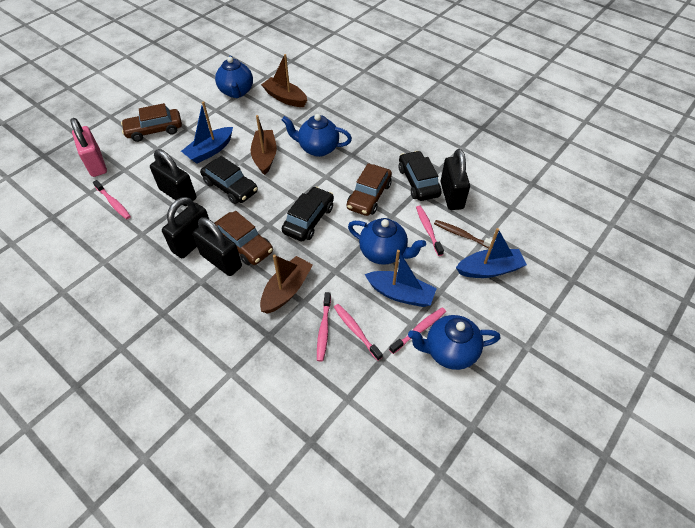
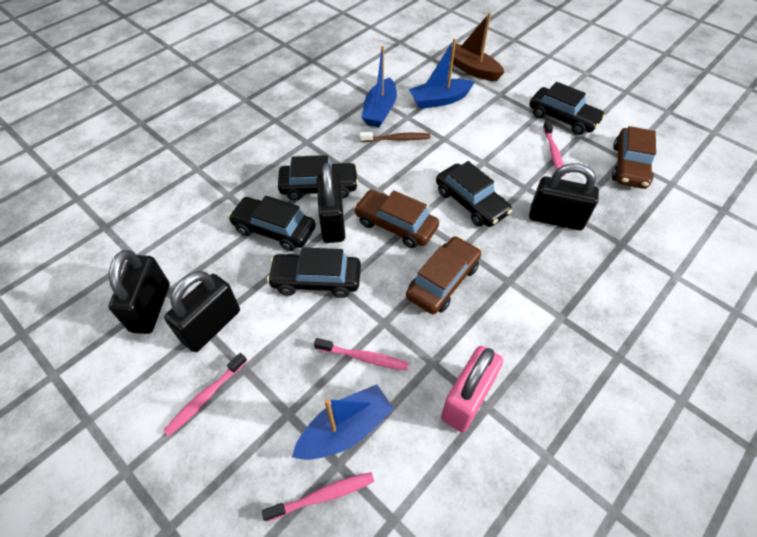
black car: 3 -> 5
blue teapot: 4 -> 0
brown boat: 3 -> 1
pink toothbrush: 5 -> 4

